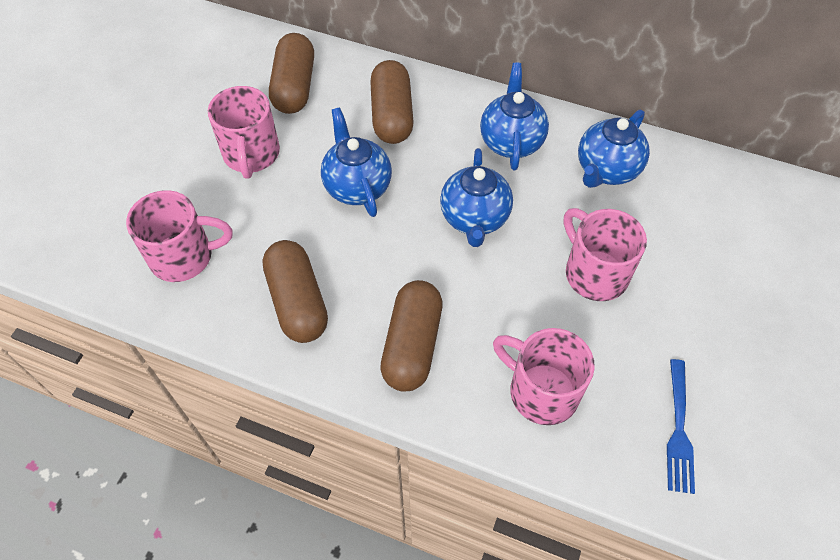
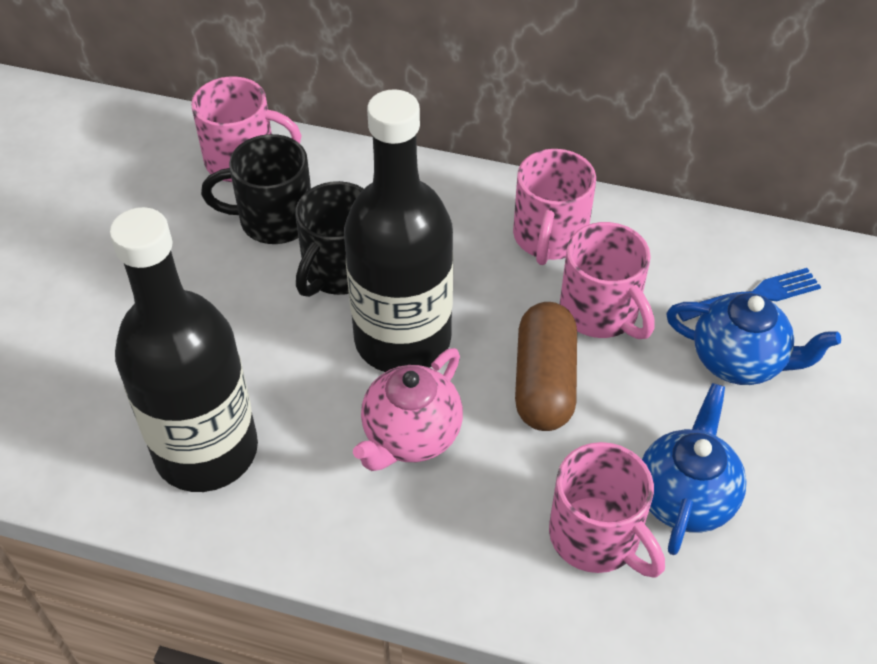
black bottle: 0 -> 2
black mug: 0 -> 2
blue teapot: 4 -> 2
brown capsule: 4 -> 1
pink teapot: 0 -> 1

